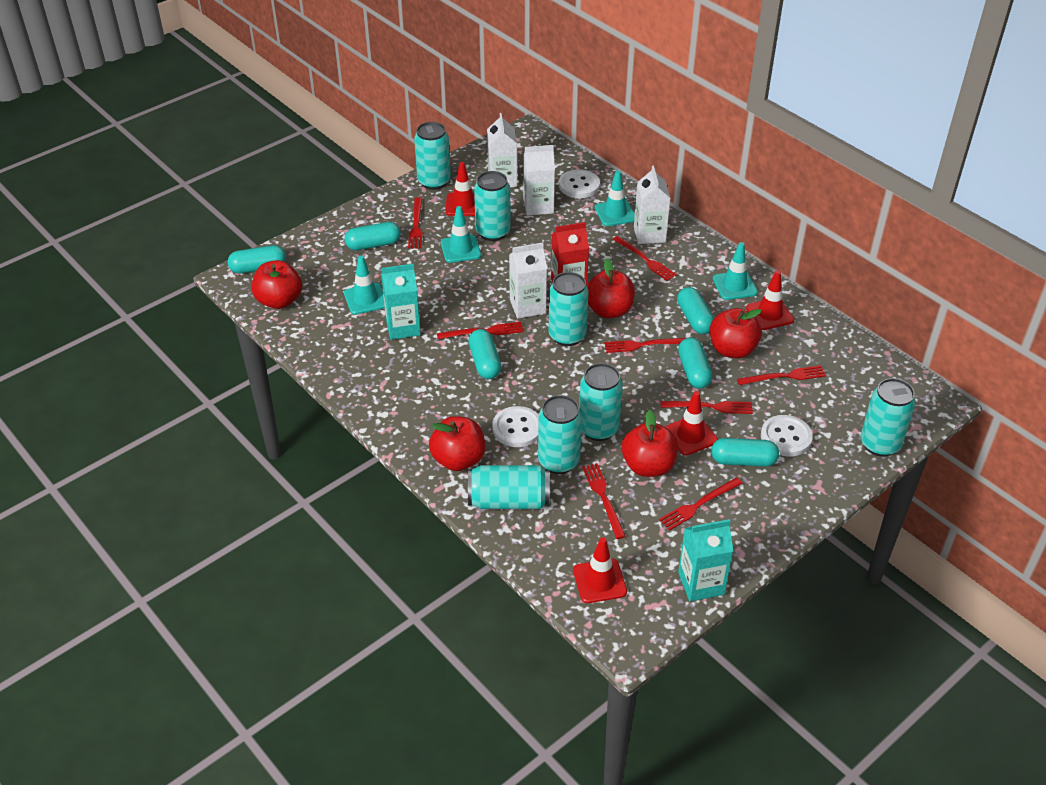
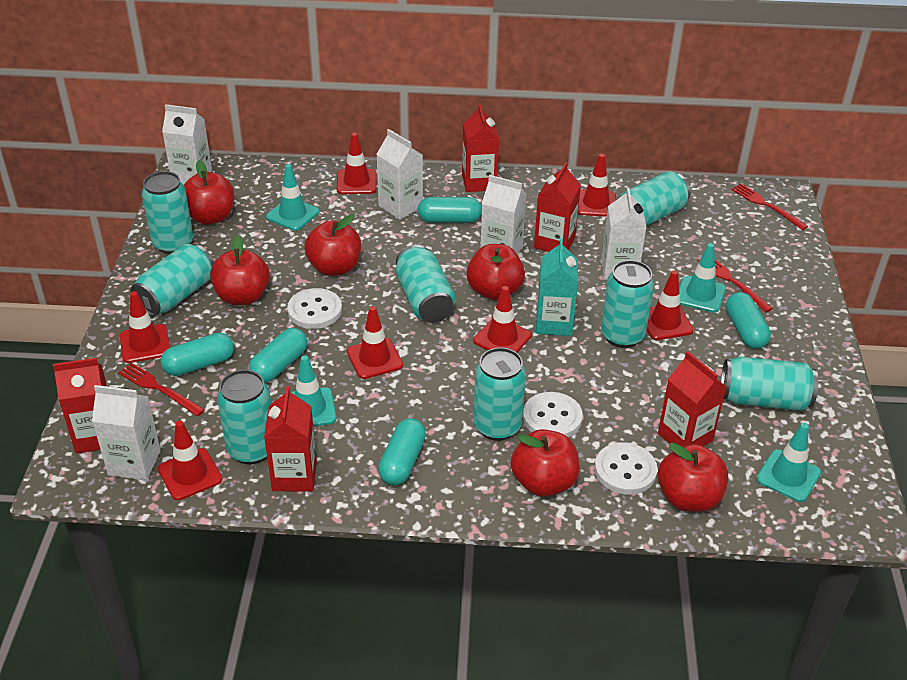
red apple: 5 -> 6
red carton: 1 -> 5
red fork: 8 -> 3
red traffic cone: 4 -> 7
turquoise can: 7 -> 8
turquoise capsule: 6 -> 5
turquoise carton: 2 -> 1
white carton: 4 -> 5

